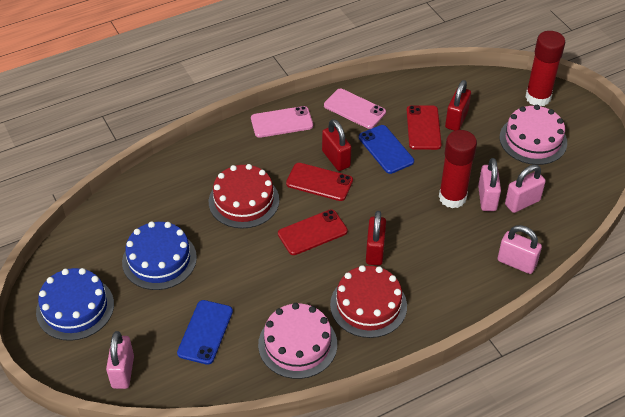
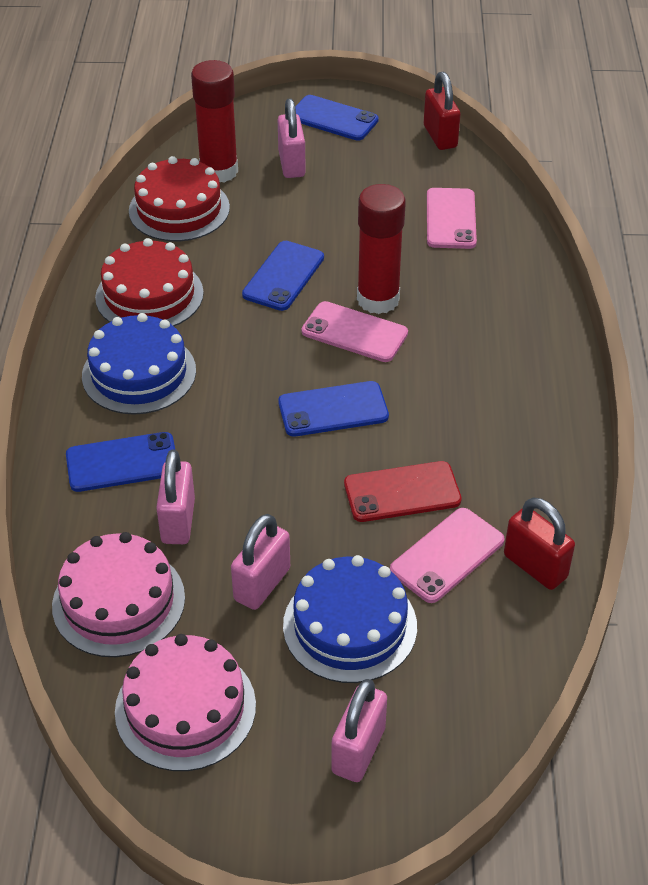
blue phone: 2 -> 4
pink phone: 2 -> 3
red padlock: 3 -> 2
red phone: 3 -> 1

